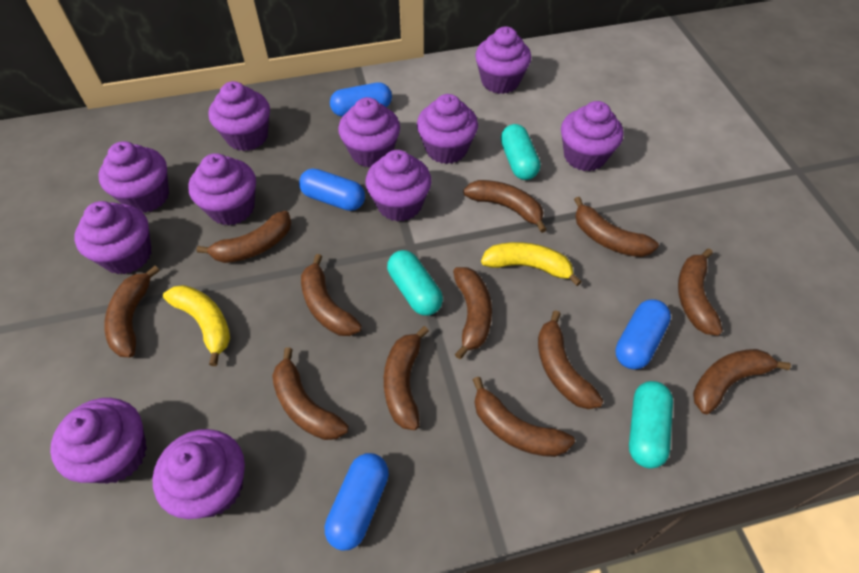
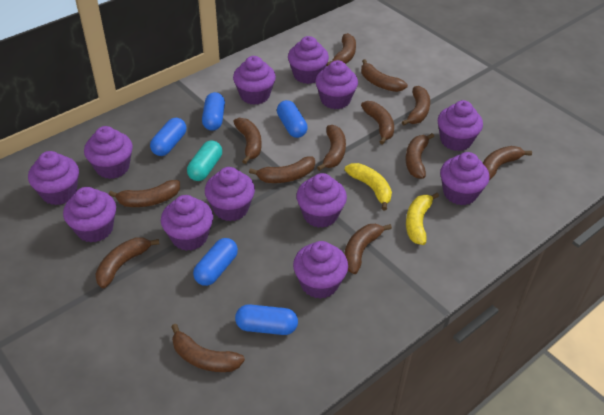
blue capsule: 4 -> 5
brown banana: 12 -> 13
purple cupcake: 11 -> 12
turquoise capsule: 3 -> 1

